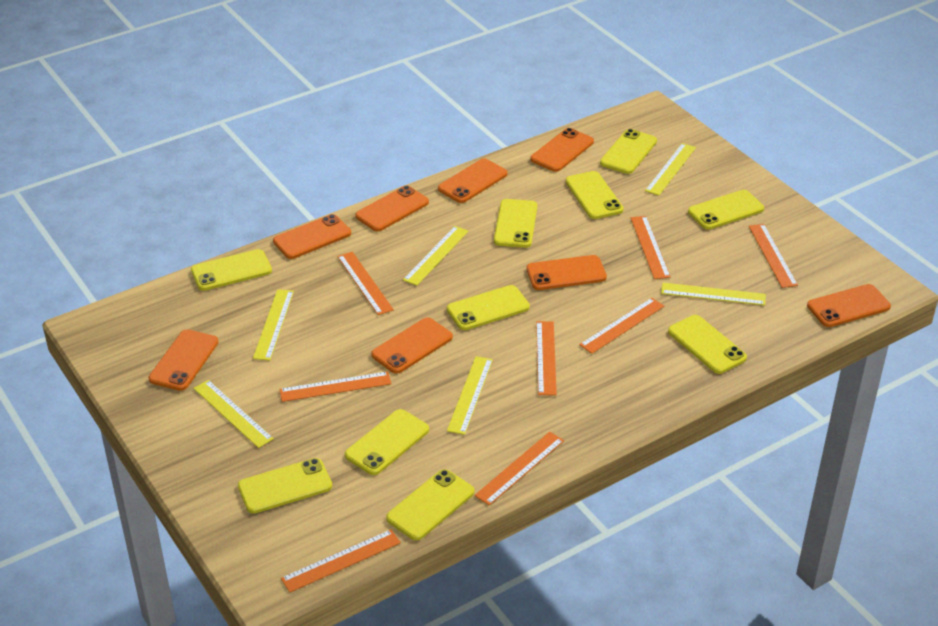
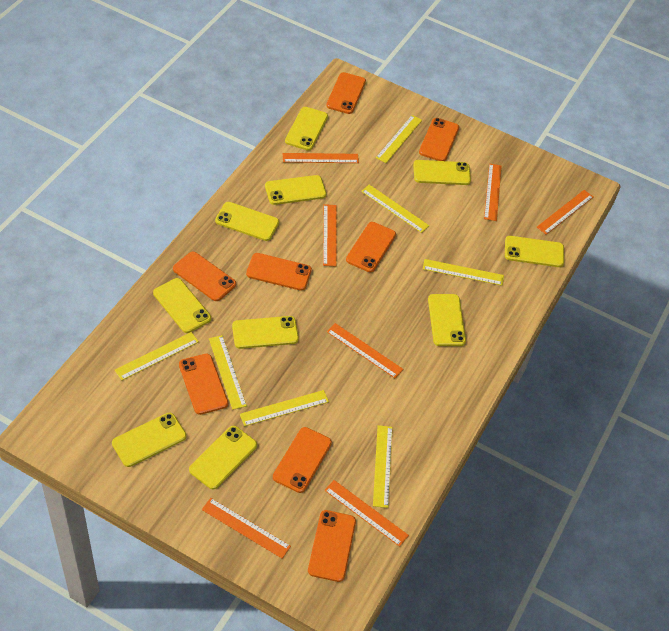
orange ruler: 8 -> 7
yellow ruler: 6 -> 7

